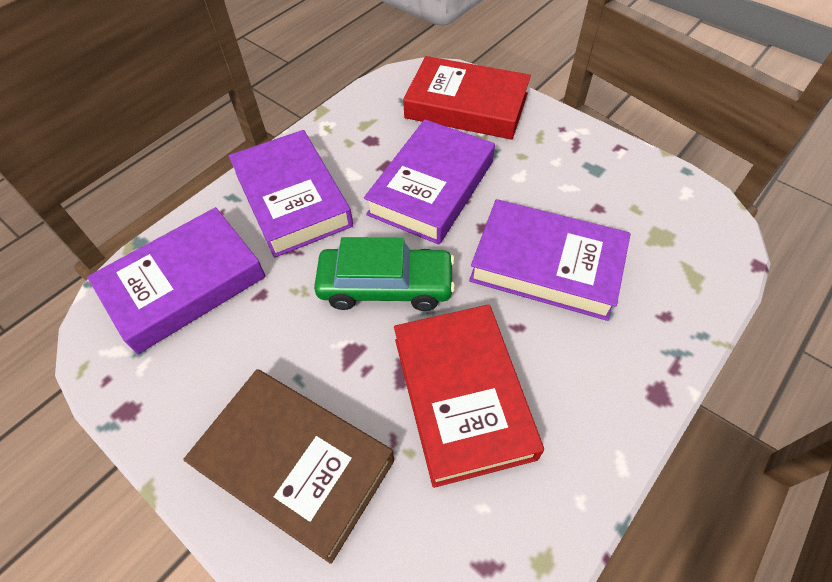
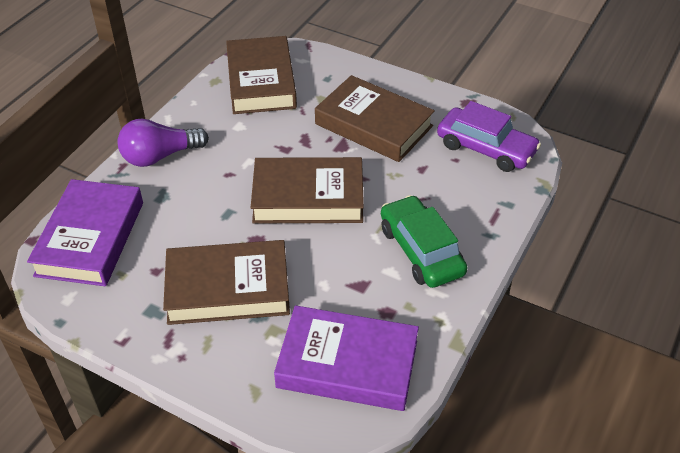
brown book: 1 -> 4
purple book: 4 -> 2
purple car: 0 -> 1
purple light bulb: 0 -> 1
red book: 2 -> 0

